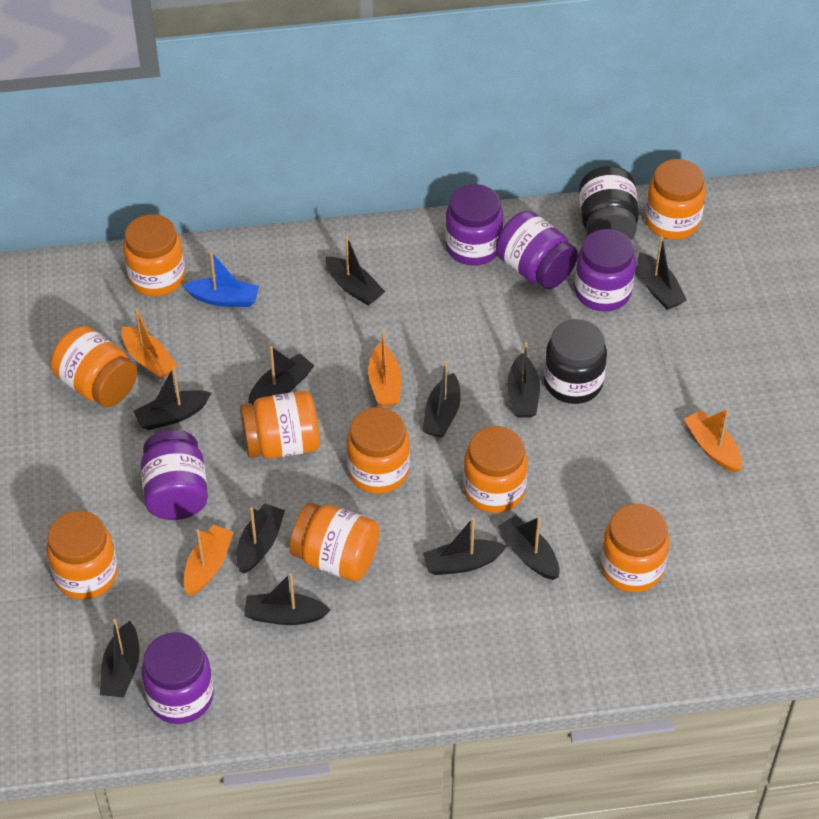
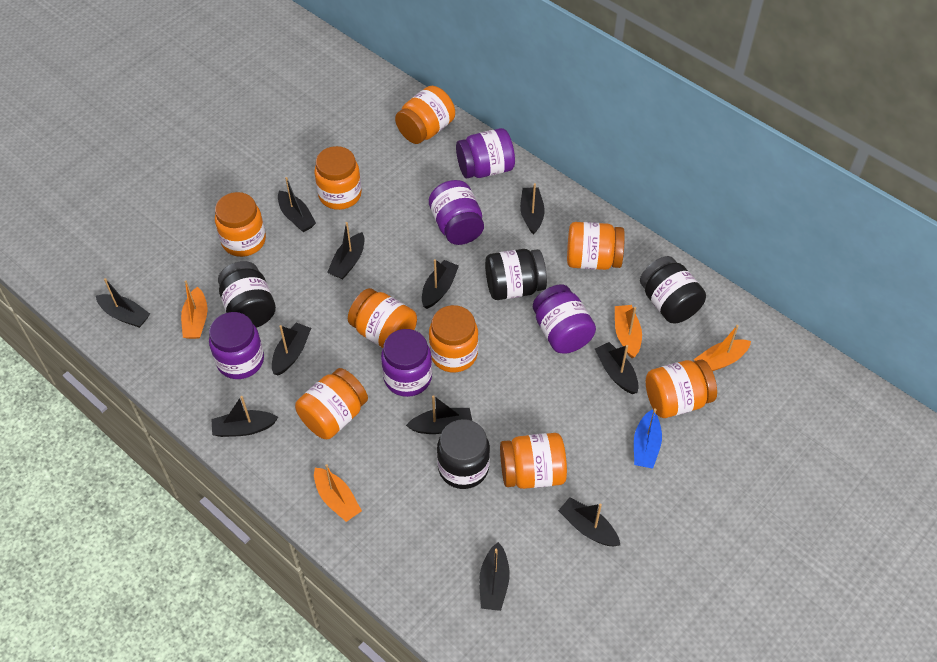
black jar: 2 -> 4

